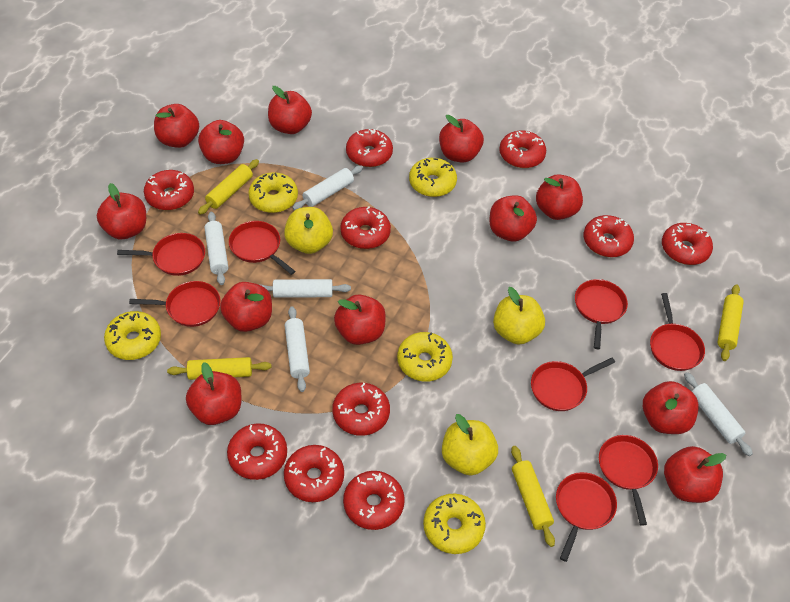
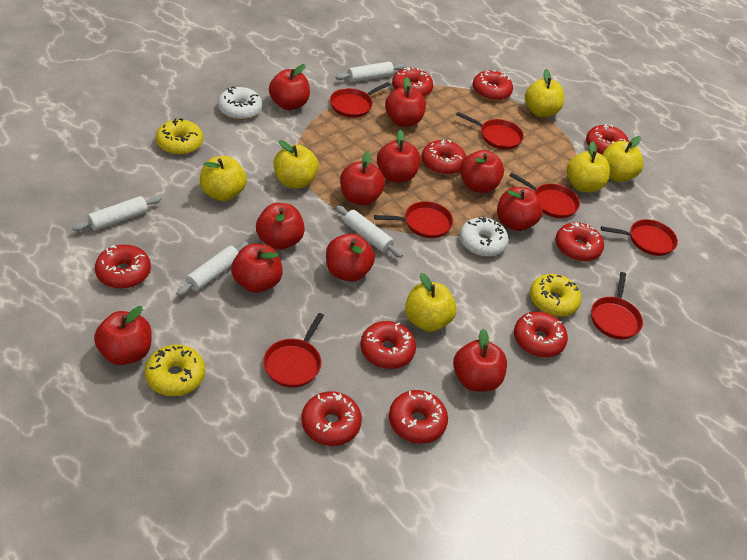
red apple: 12 -> 11
red pan: 8 -> 7
white donut: 0 -> 2
white rolling pin: 5 -> 4
yellow apple: 3 -> 6
yellow donut: 5 -> 3
yellow rolling pin: 4 -> 0

